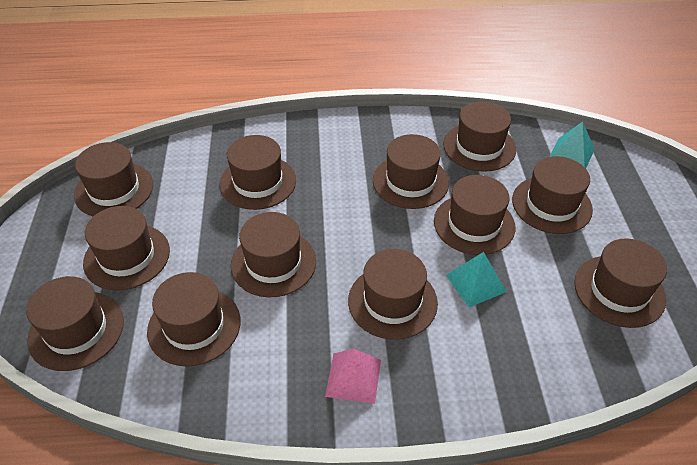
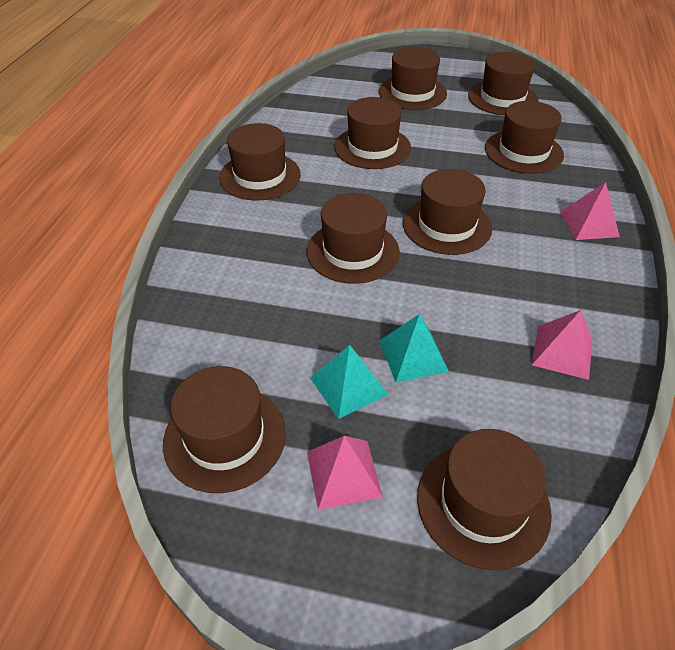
brown hat: 12 -> 9
pink pyramid: 1 -> 3

